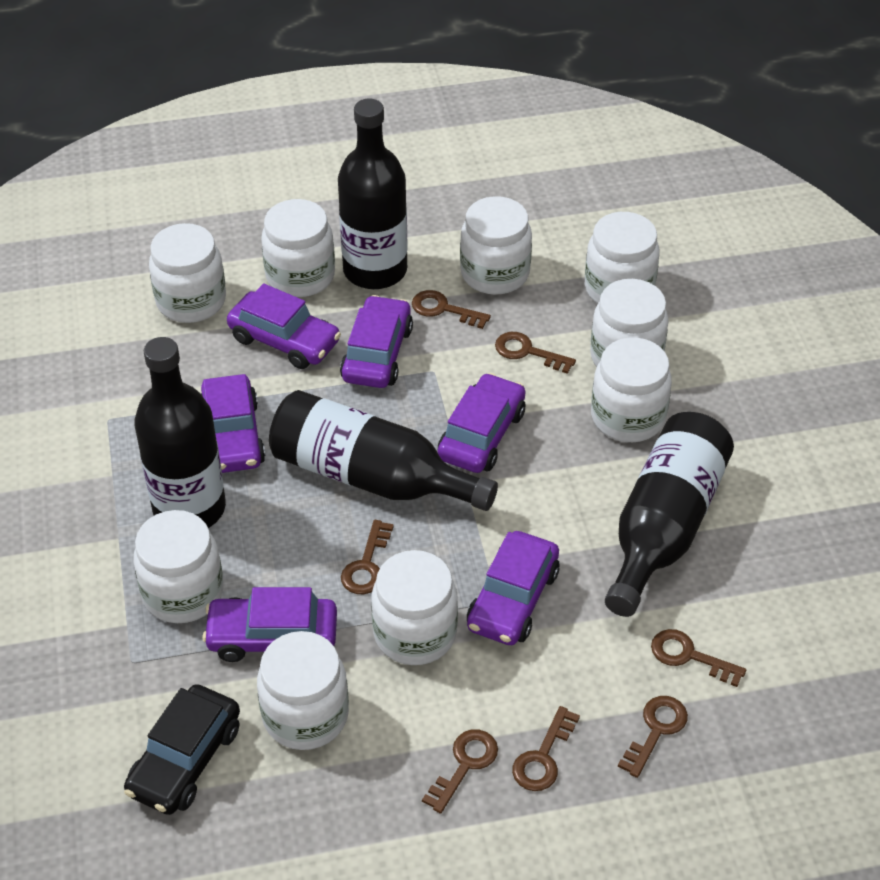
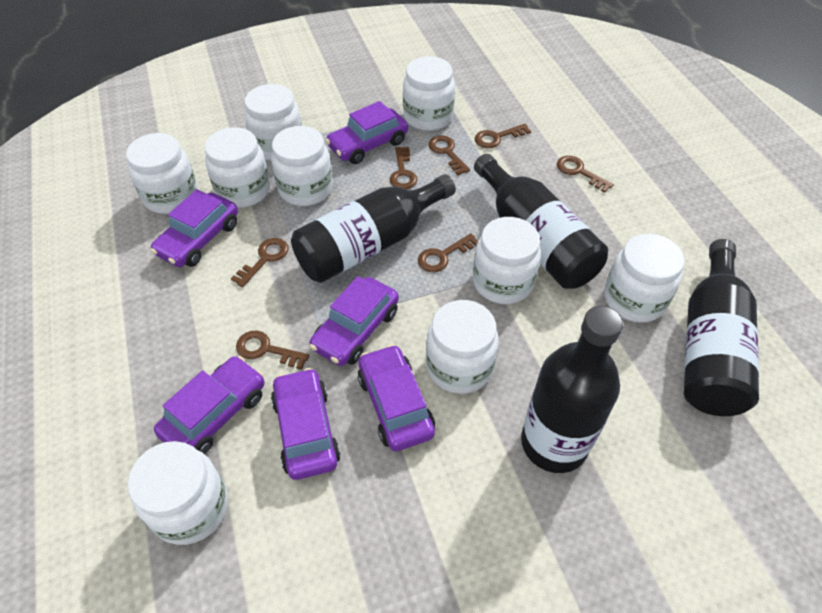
black car: 1 -> 0

